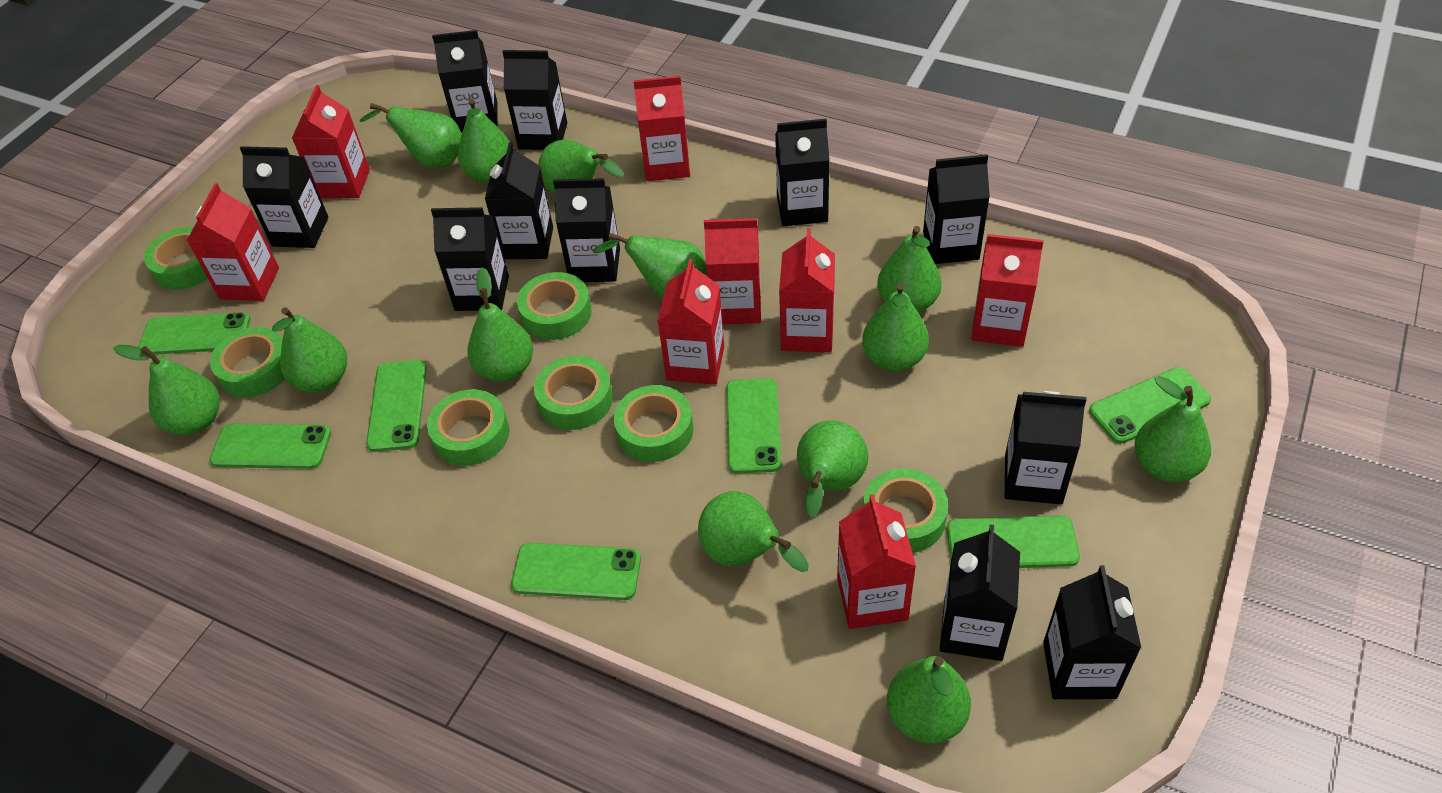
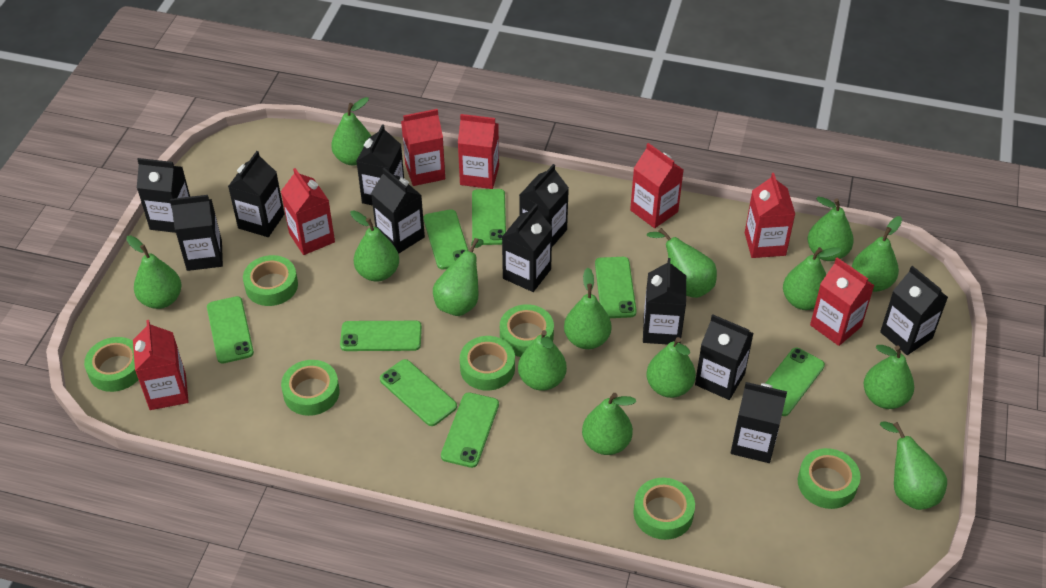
green pear: 13 -> 14
green phone: 7 -> 8
red carton: 8 -> 7

